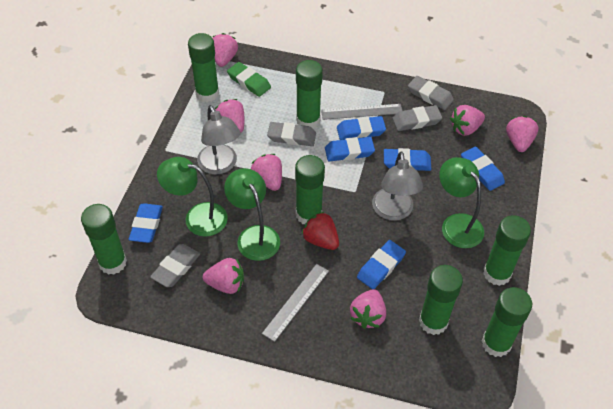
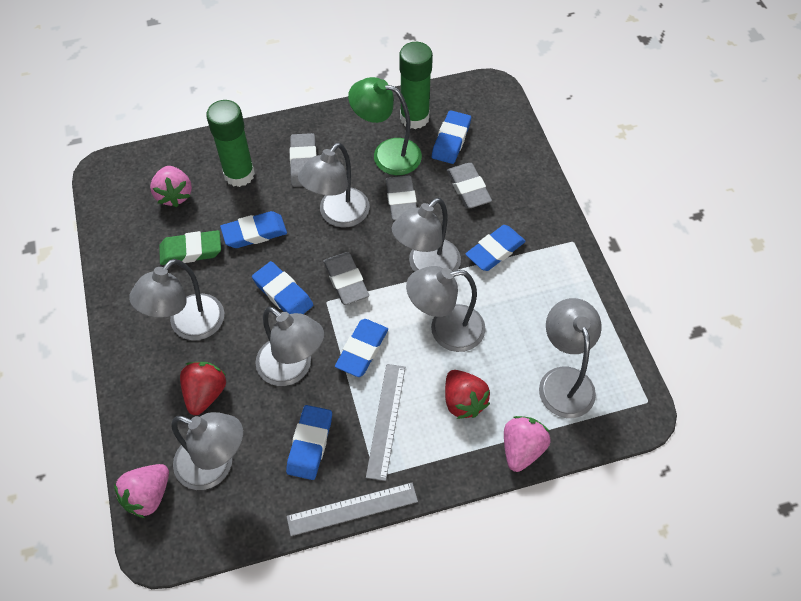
green glue stick: 7 -> 2
green lamp: 3 -> 1
grey lamp: 2 -> 7
pink strawberry: 7 -> 3
red strawberry: 1 -> 2

